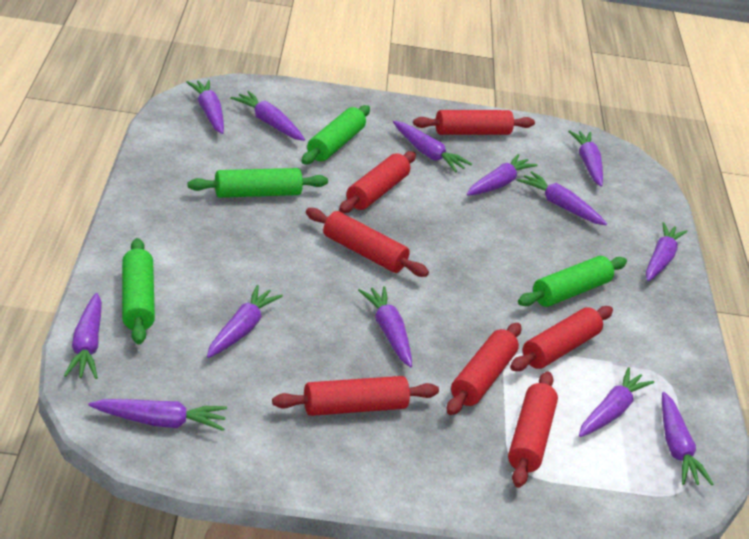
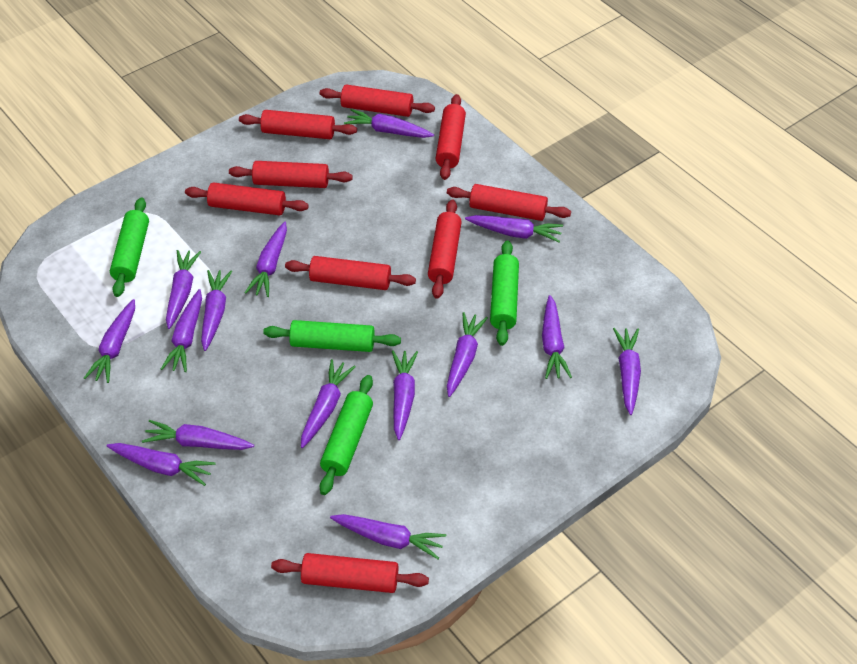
purple carrot: 13 -> 15
red rolling pin: 7 -> 9

